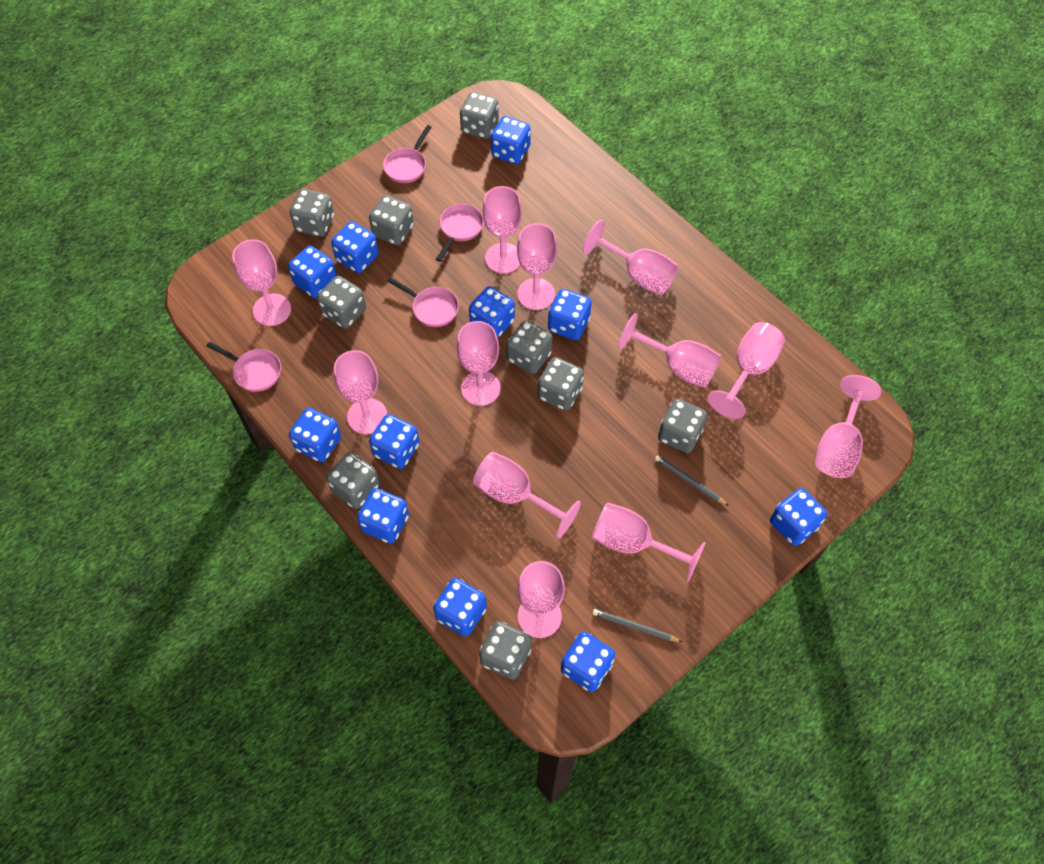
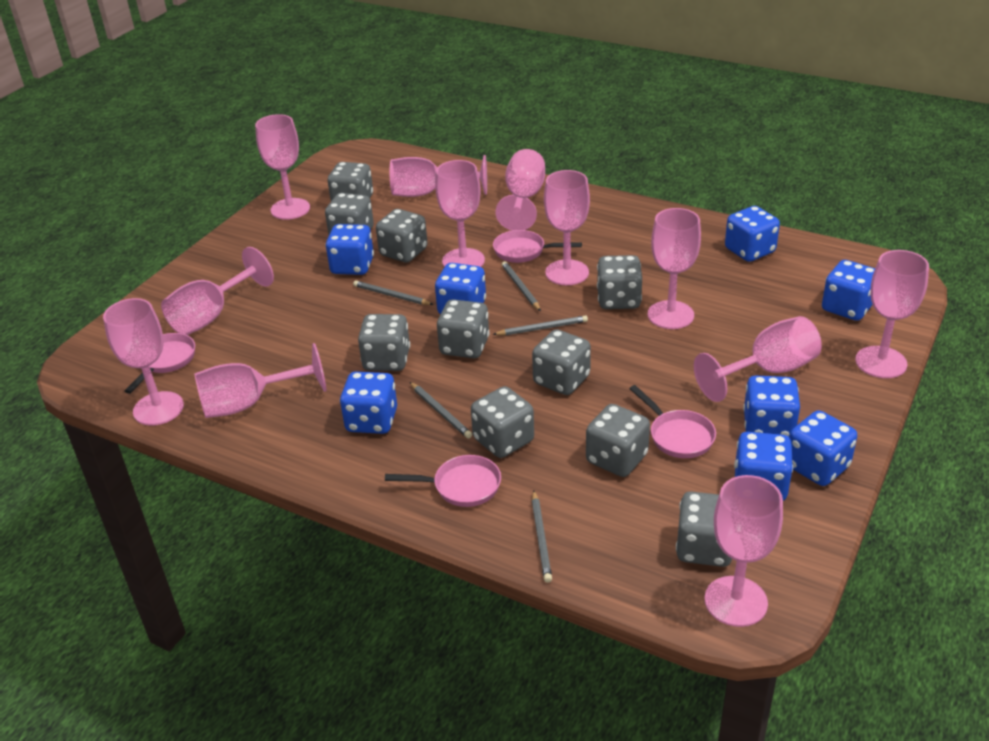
blue dice: 11 -> 8
grey dice: 9 -> 10
grey pencil: 2 -> 5

